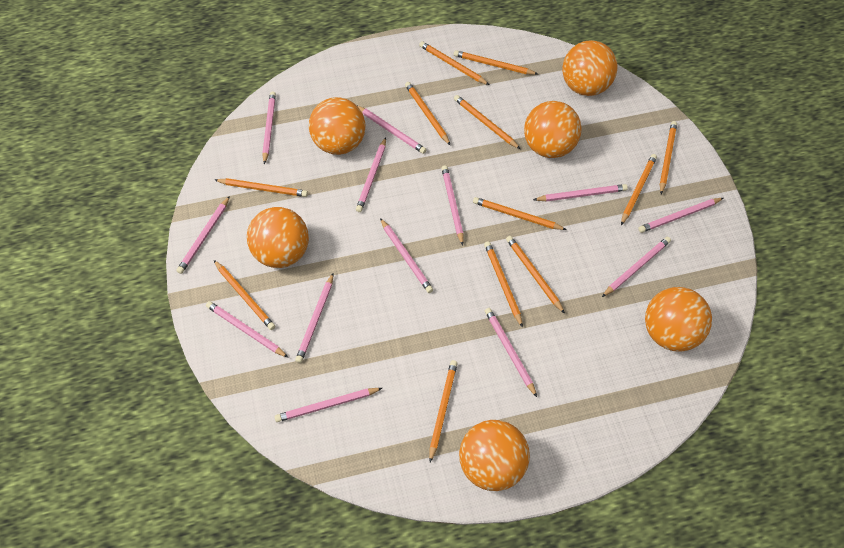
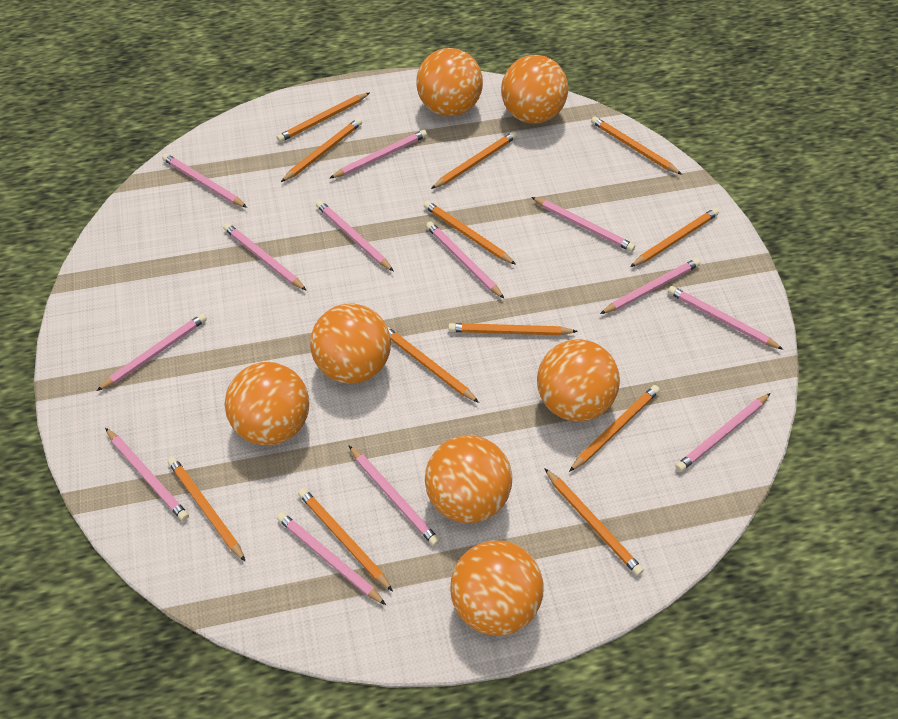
orange ball: 6 -> 7

